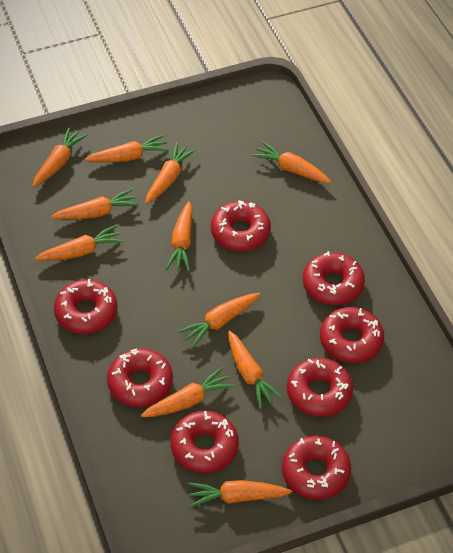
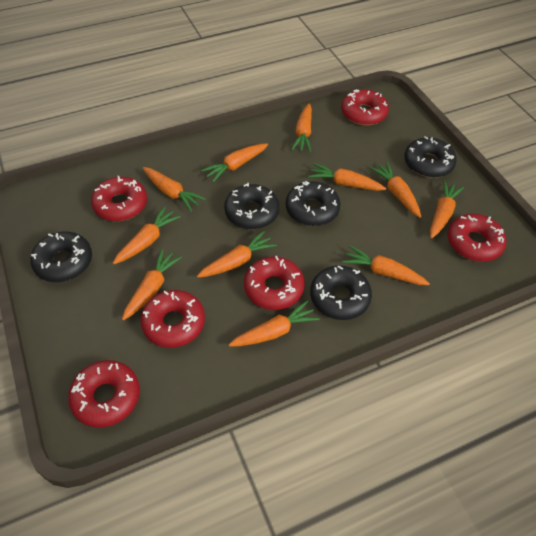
black donut: 0 -> 5
red donut: 8 -> 6

